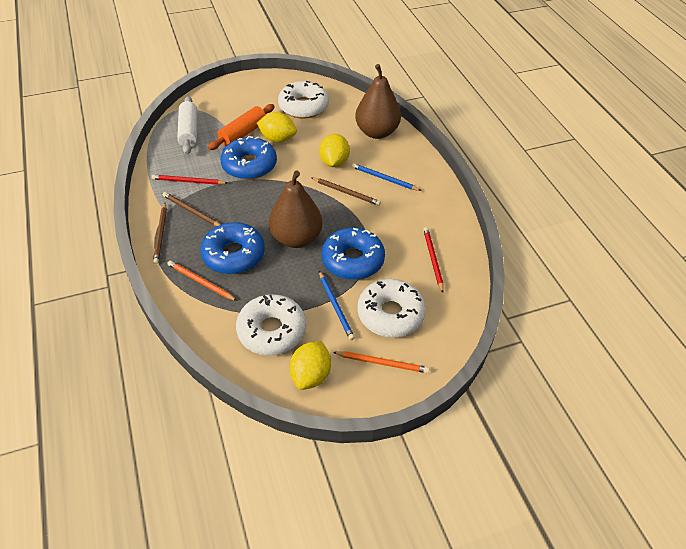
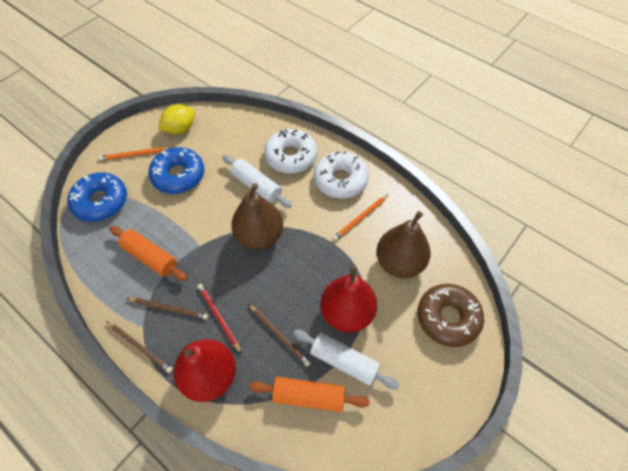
blue donut: 3 -> 2
blue pencil: 2 -> 0
brown donut: 0 -> 1
orange rolling pin: 1 -> 2
red pear: 0 -> 2
red pencil: 2 -> 1
white donut: 3 -> 2
white rolling pin: 1 -> 2
yellow lemon: 3 -> 1

